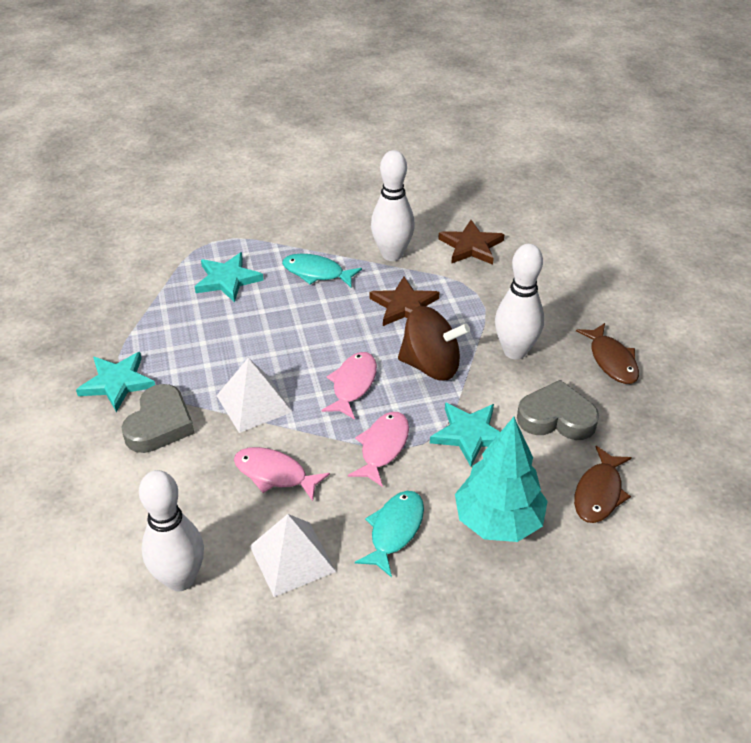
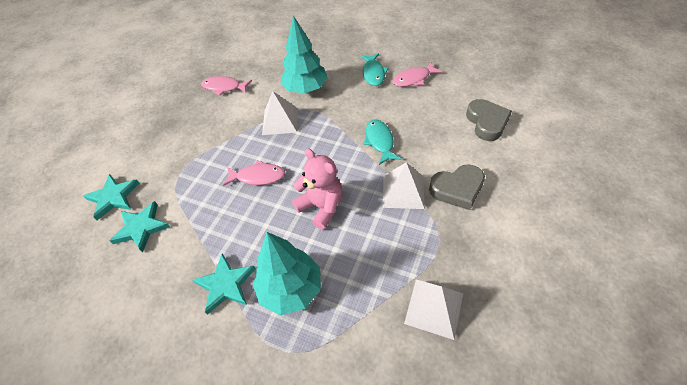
brown fish: 2 -> 0
brown spinning top: 1 -> 0
brown star: 2 -> 0
pink teddy bear: 0 -> 1
turquoise tree: 1 -> 2
white bowling pin: 3 -> 0
white pyramid: 2 -> 3

